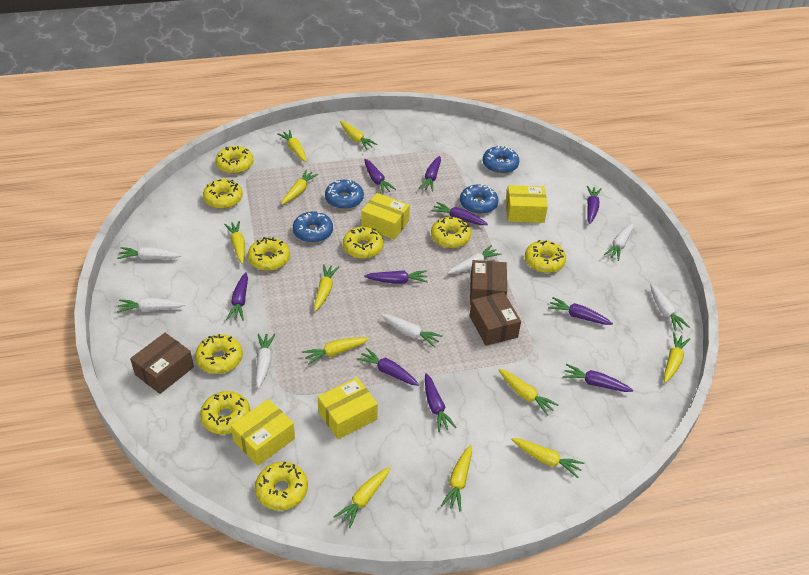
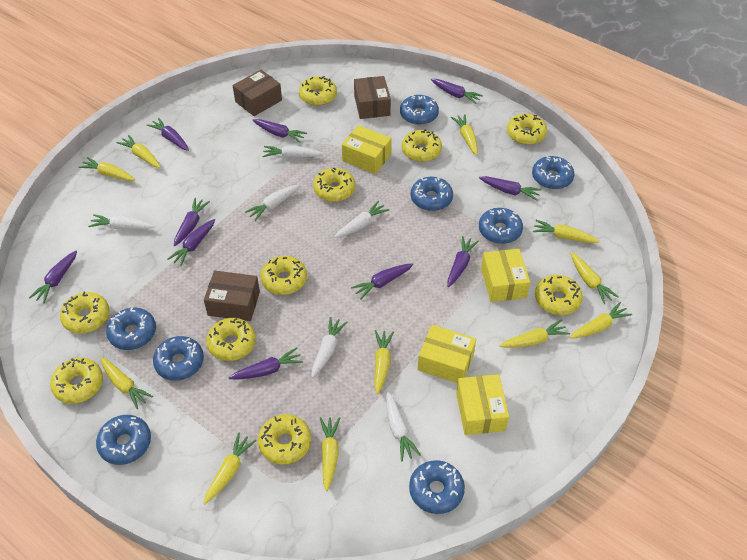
blue donut: 4 -> 8
white carrot: 7 -> 6
yellow donut: 9 -> 10

